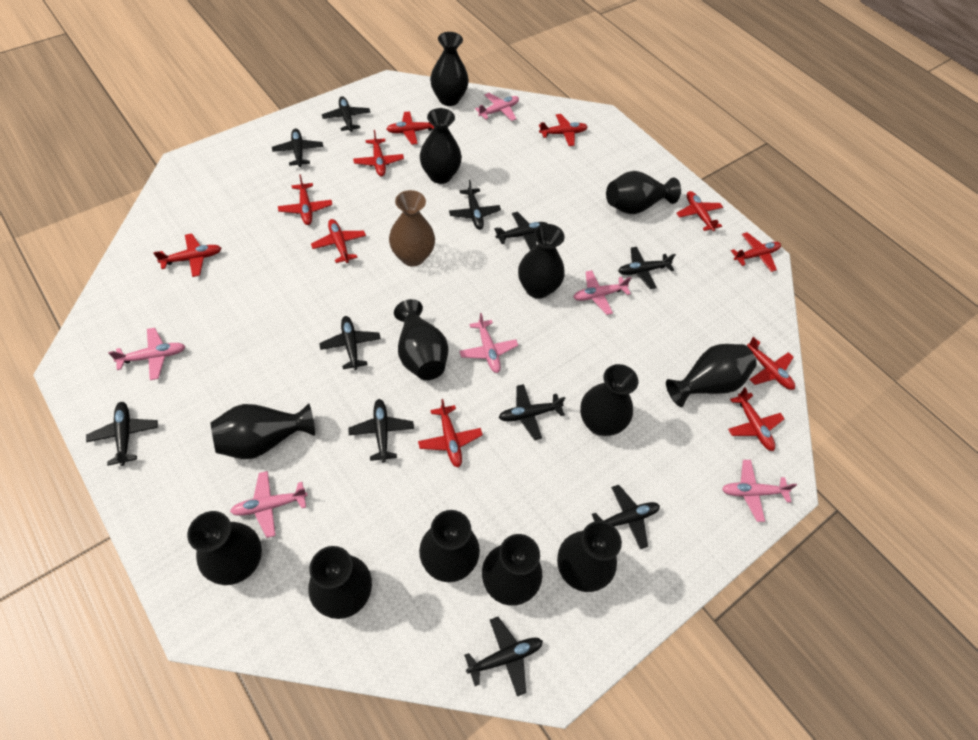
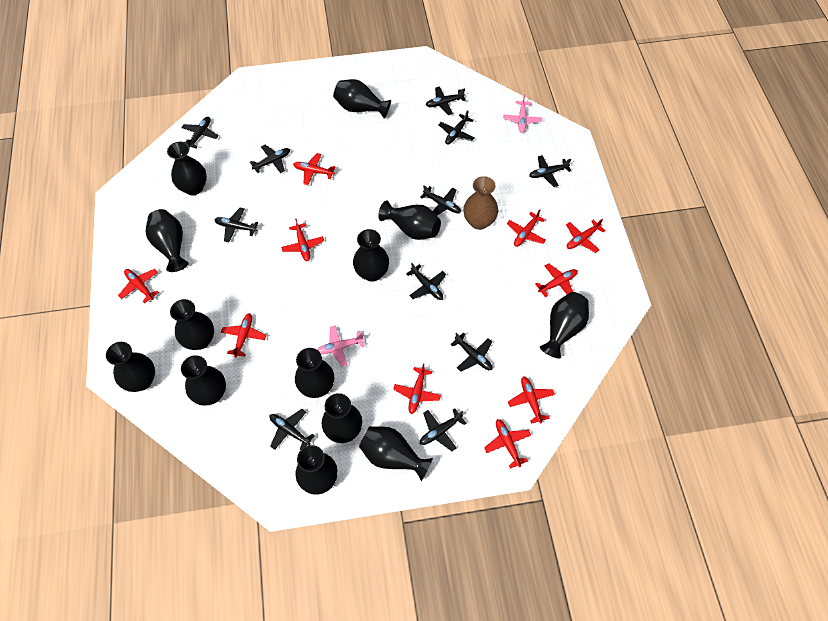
pink plane: 6 -> 2
red plane: 11 -> 10

